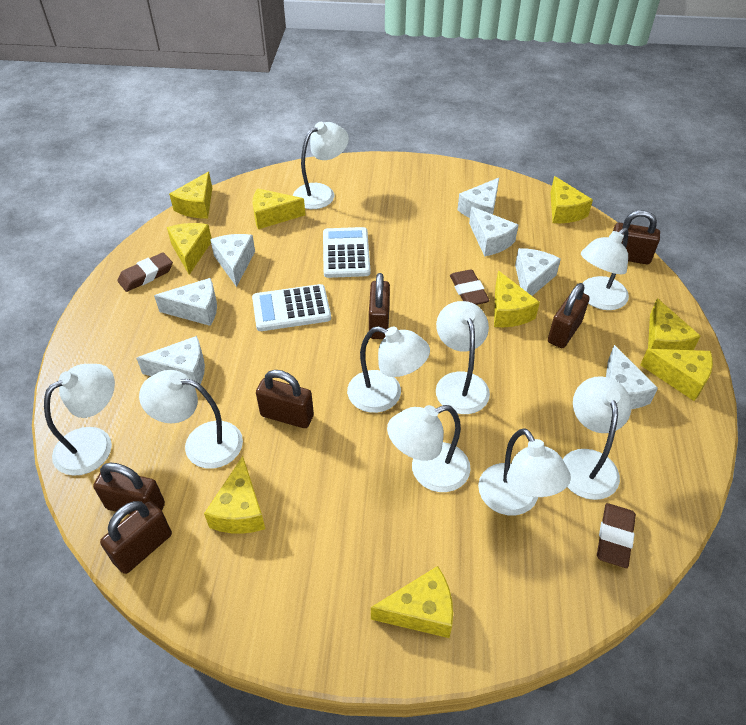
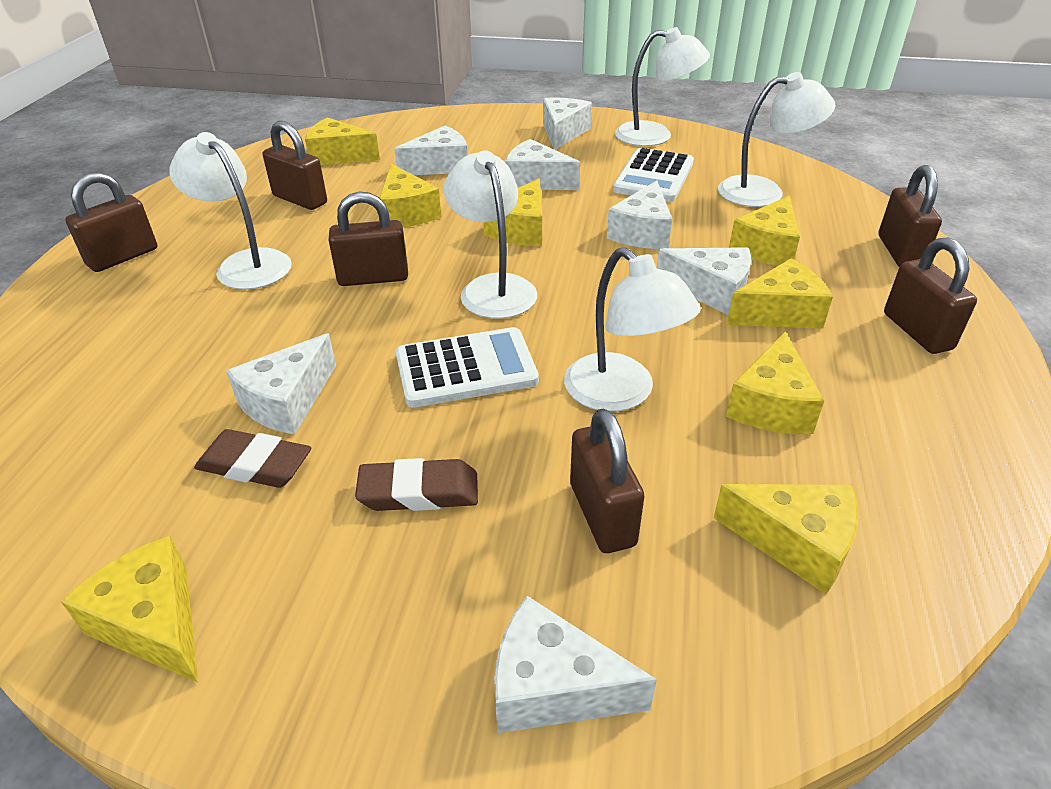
brown eraser: 3 -> 2
white lamp: 9 -> 5
yellow cheese: 9 -> 8

